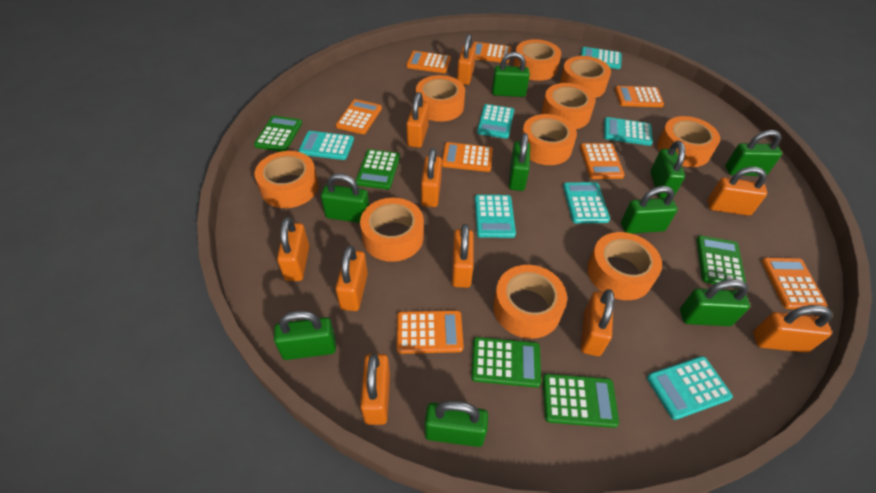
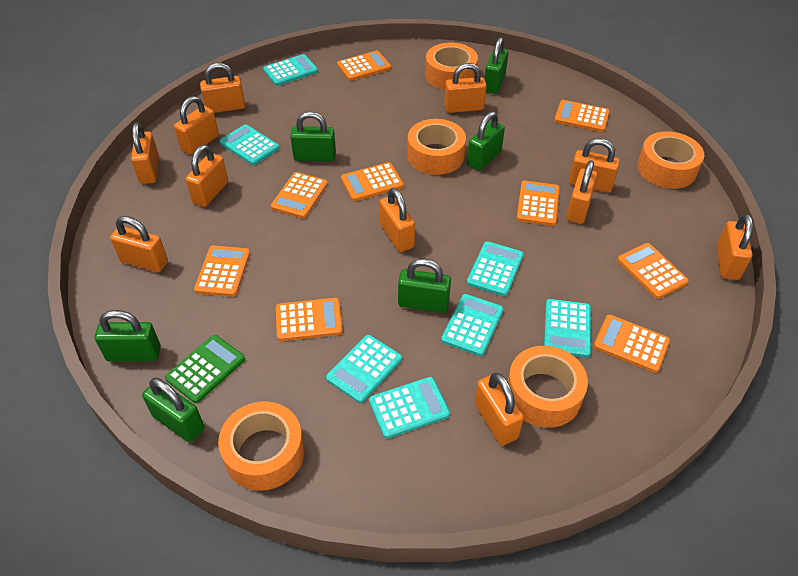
green calculator: 5 -> 1
green padlock: 9 -> 6
orange calculator: 8 -> 9
orange padlock: 10 -> 11
orange tape: 10 -> 5

